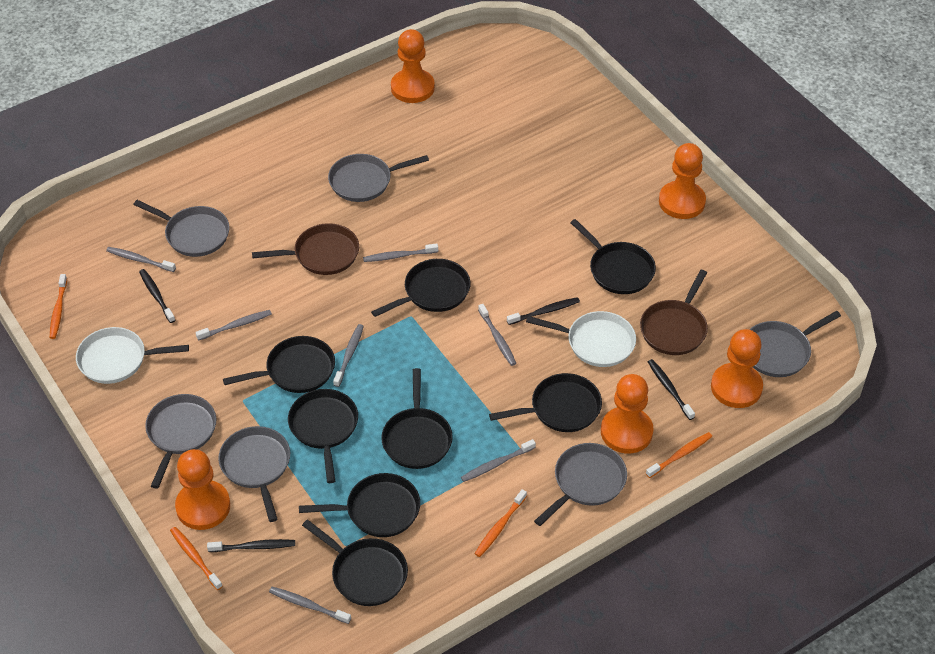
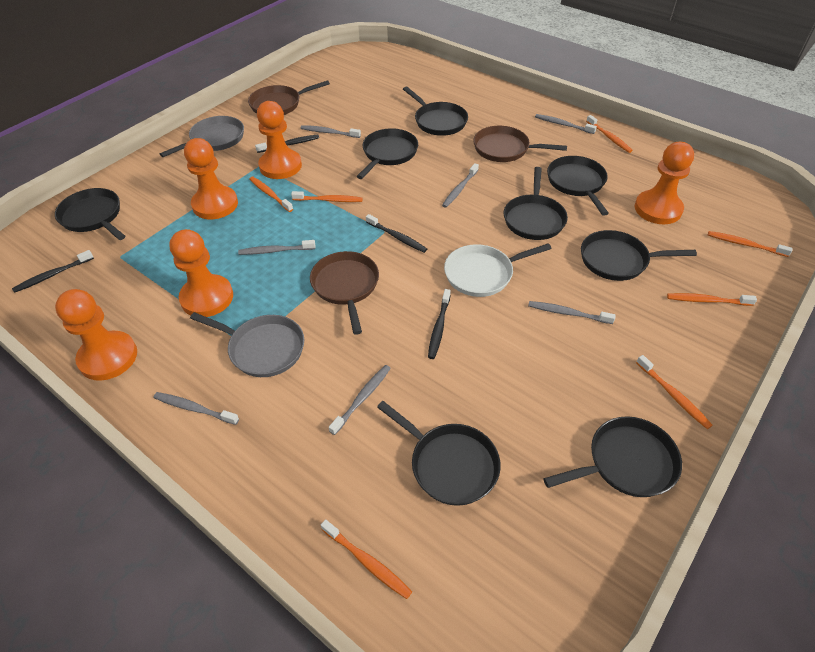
brown pan: 2 -> 3
grey pan: 6 -> 2
orange toothbrush: 4 -> 7
white pan: 2 -> 1

